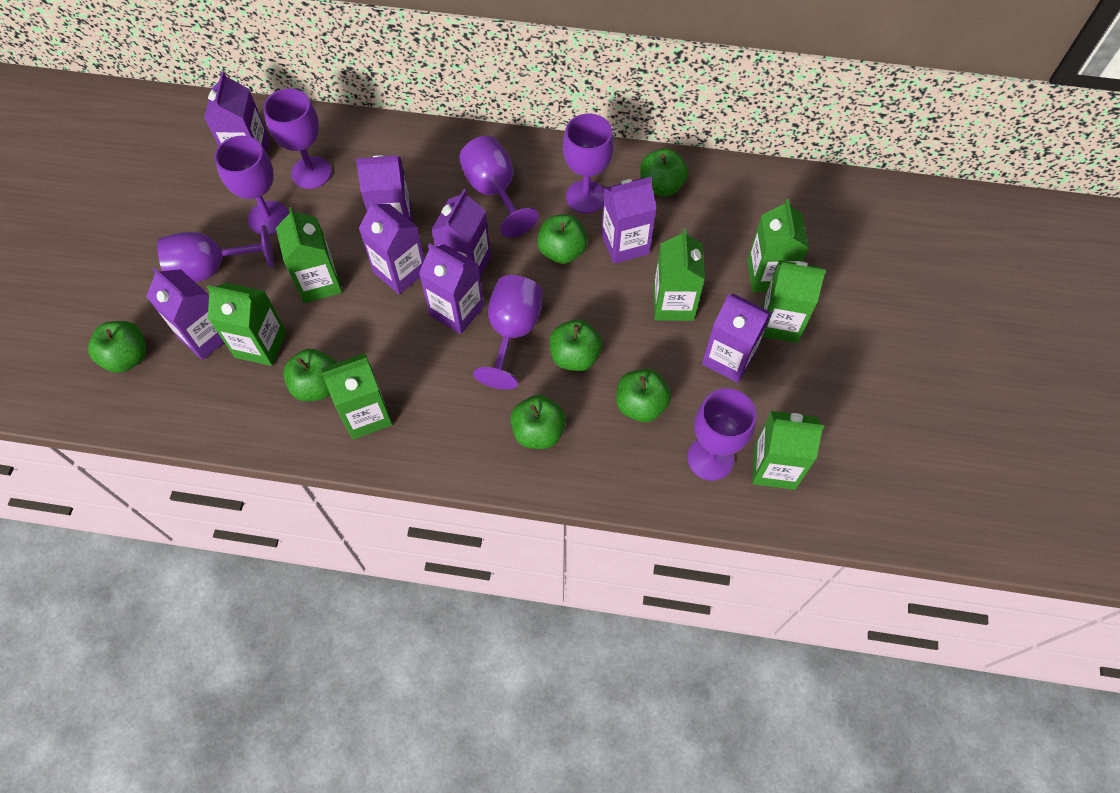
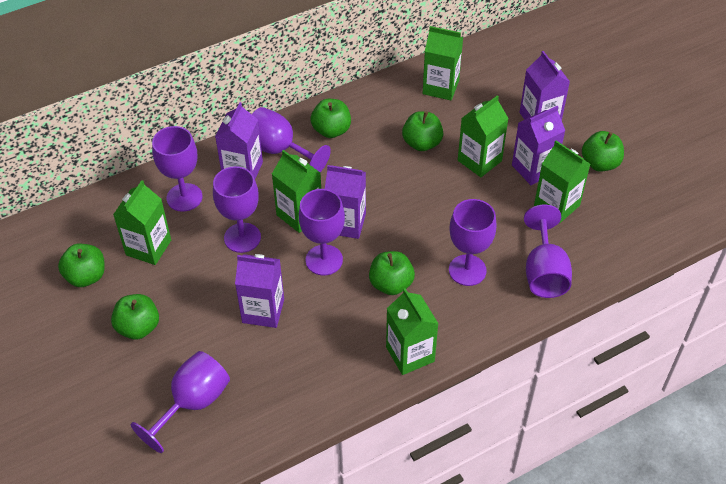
green apple: 7 -> 6
green carton: 7 -> 6
purple carton: 8 -> 5

